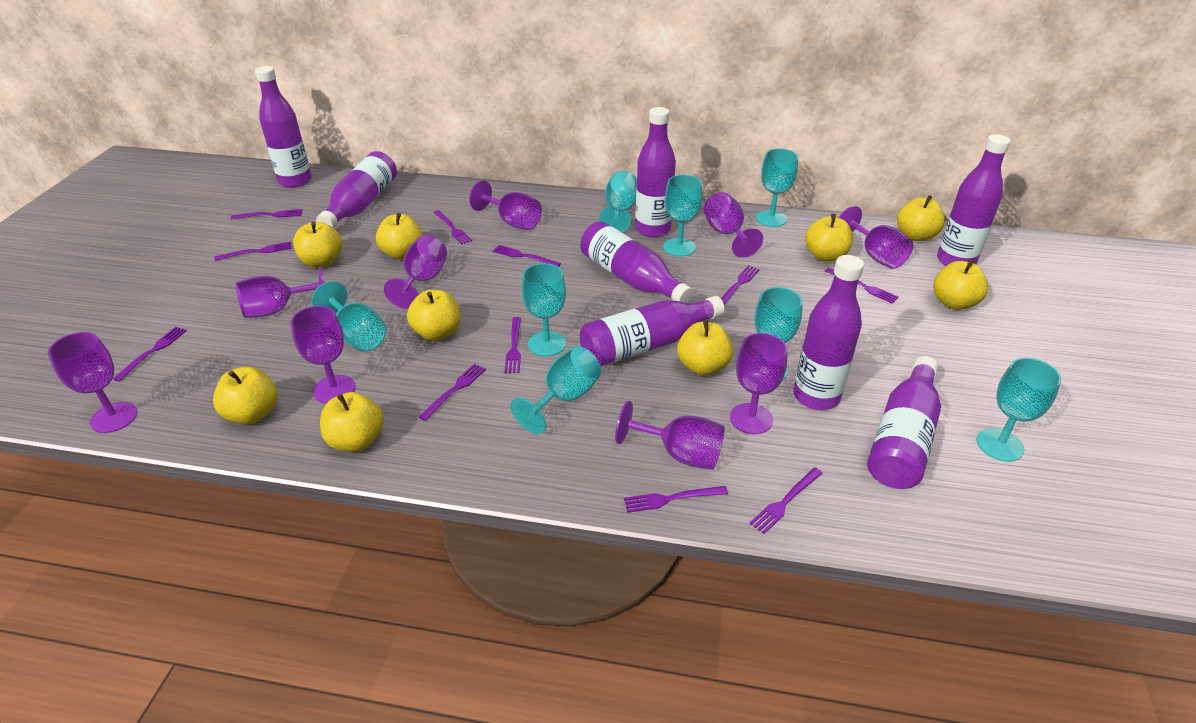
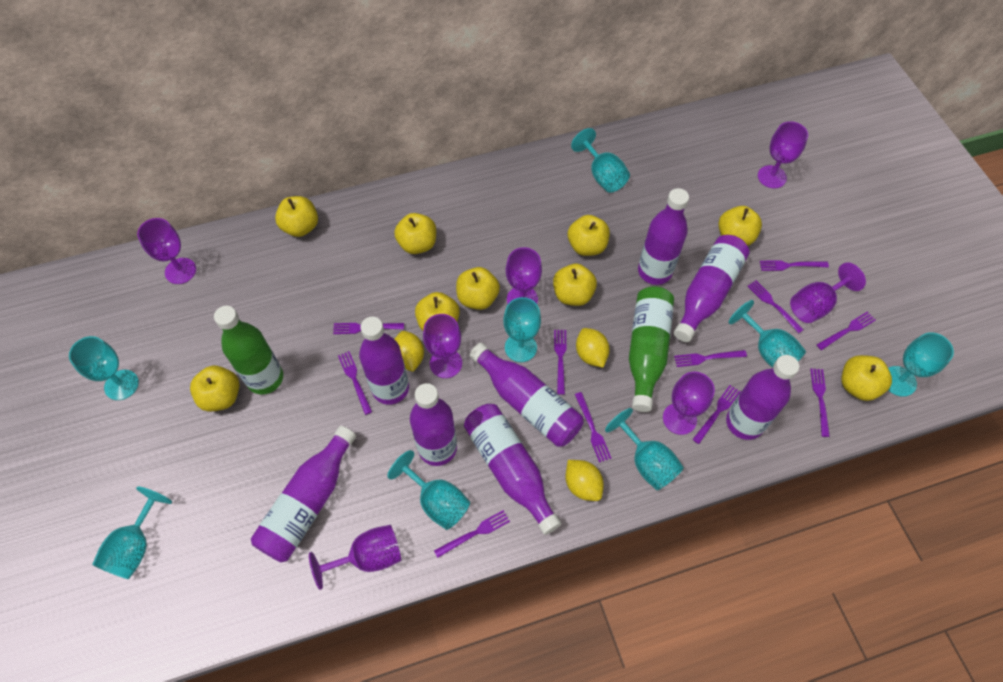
green bottle: 0 -> 2
purple goblet: 9 -> 7
yellow lemon: 0 -> 3

